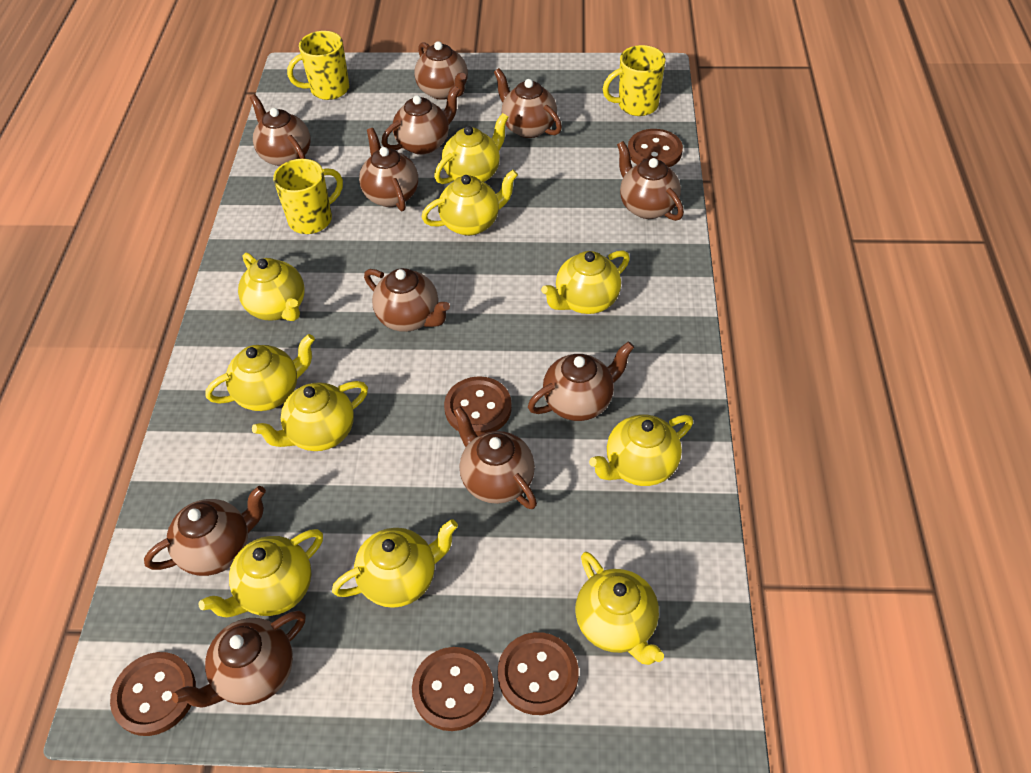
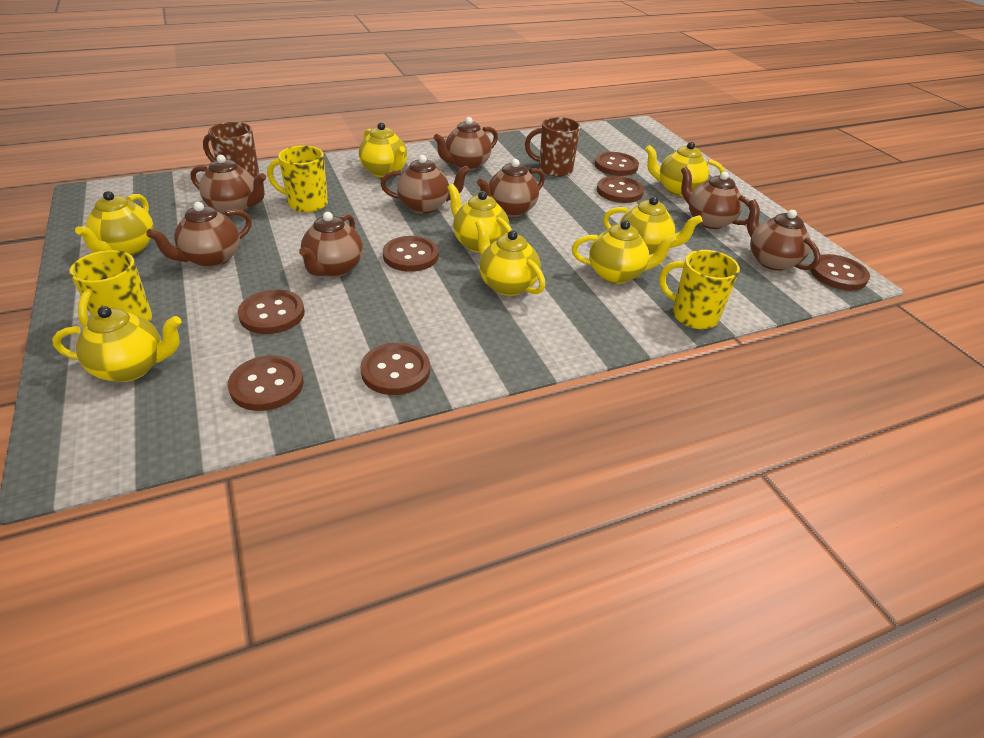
brown button: 5 -> 7
brown mug: 0 -> 2
brown teapot: 11 -> 8
yellow teapot: 10 -> 8

